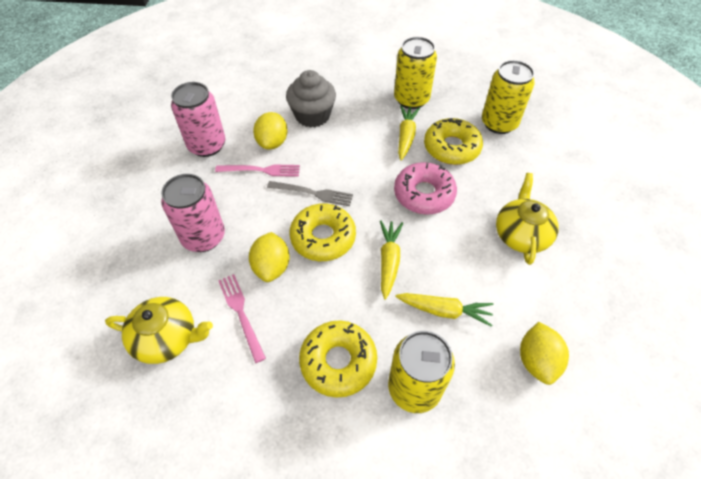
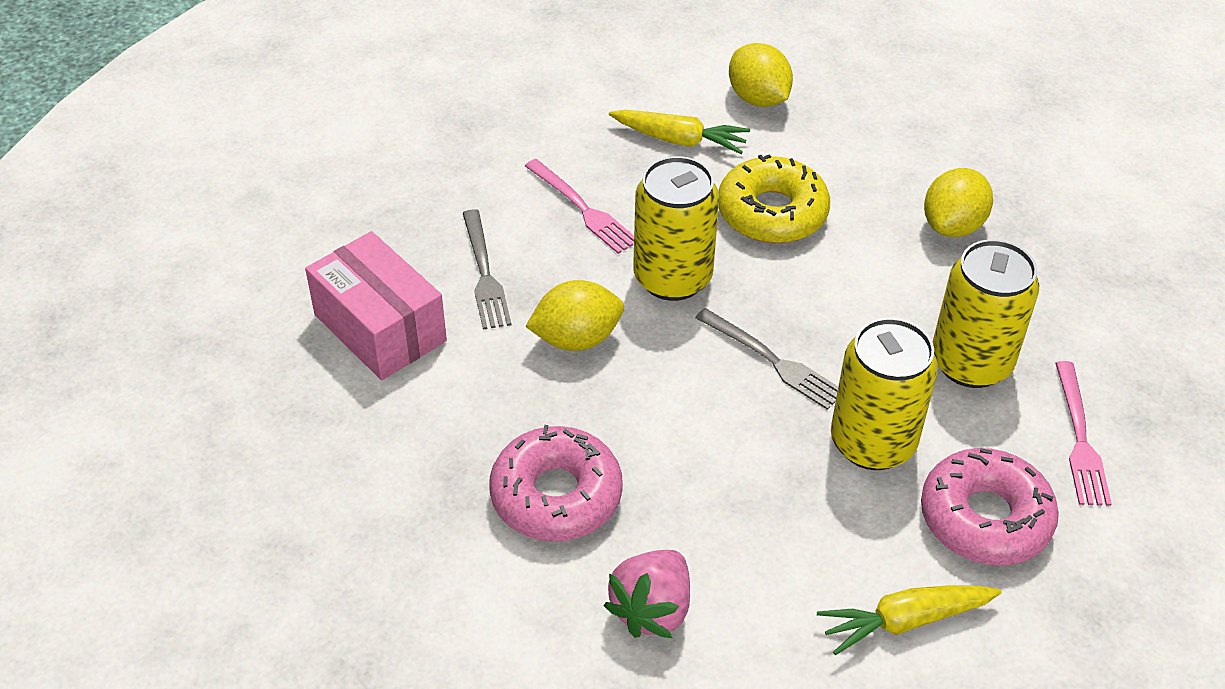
grey cupcake: 1 -> 0
grey fork: 1 -> 2
pink box: 0 -> 1
pink can: 2 -> 0
pink donut: 1 -> 2
pink strawberry: 0 -> 1
yellow carrot: 3 -> 2
yellow donut: 3 -> 1
yellow teapot: 2 -> 0

